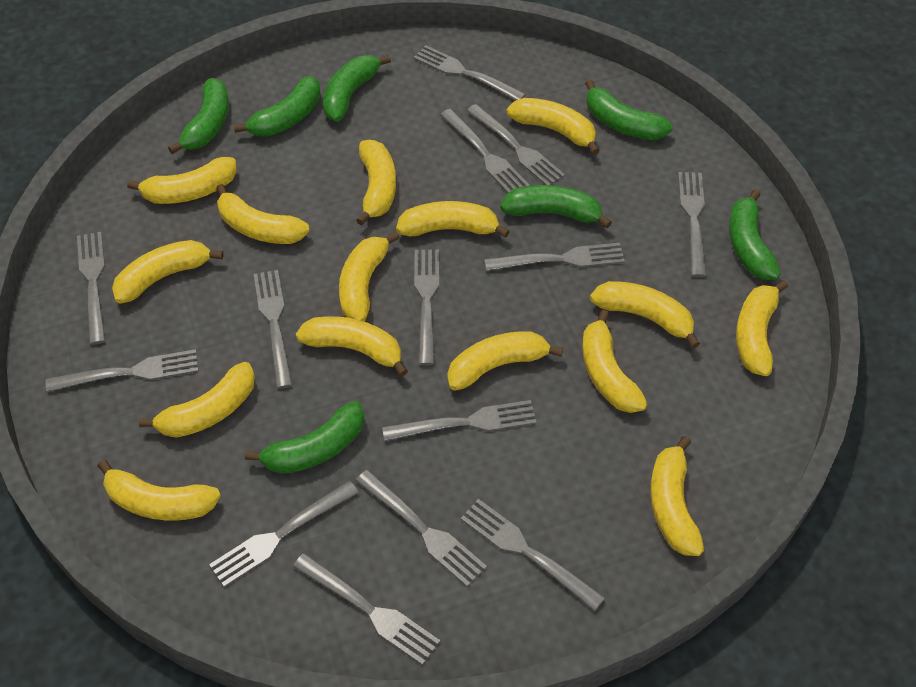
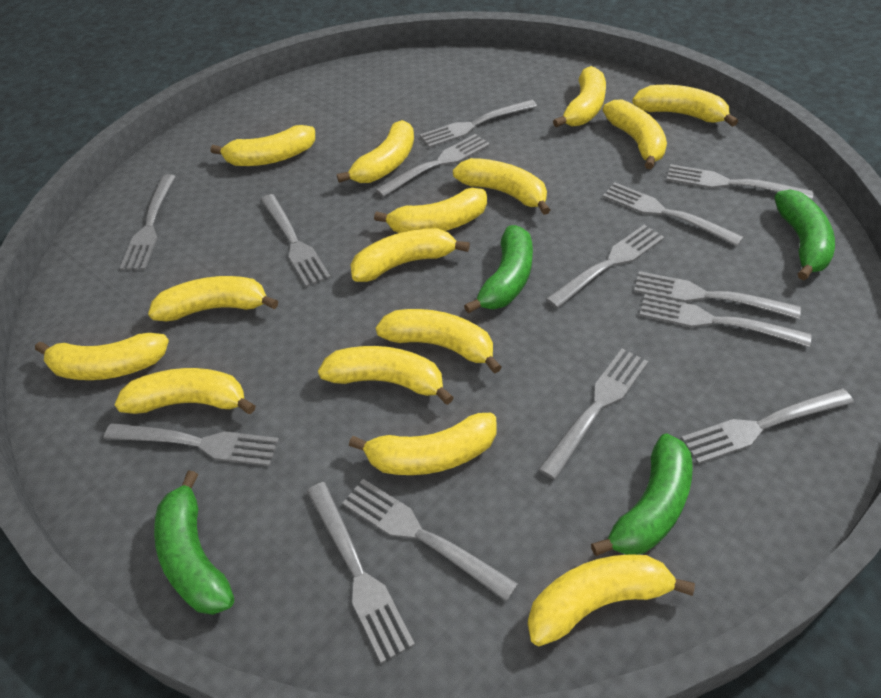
green banana: 7 -> 4

